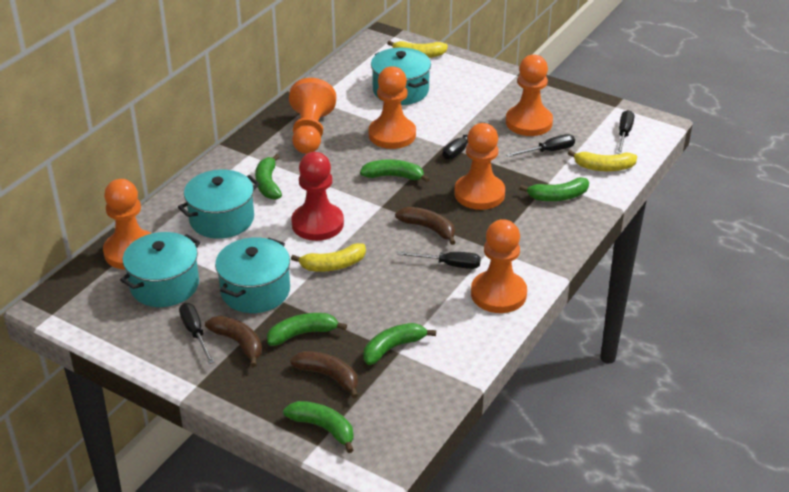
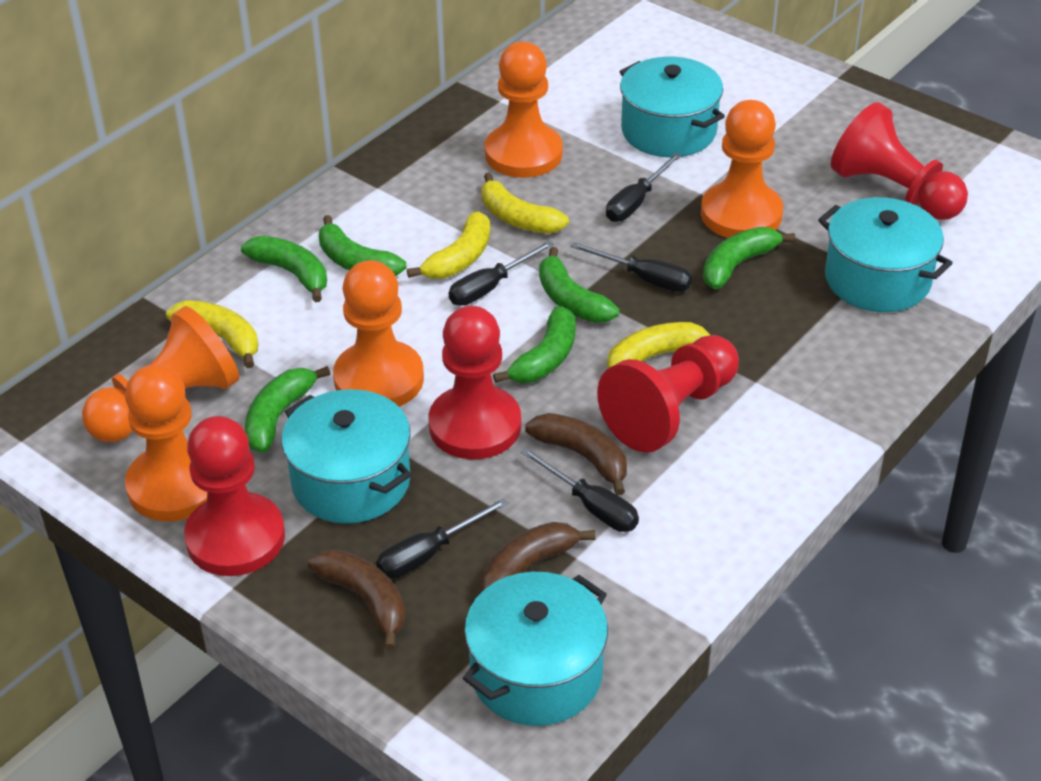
orange pawn: 6 -> 5
red pawn: 1 -> 4
yellow banana: 3 -> 4

